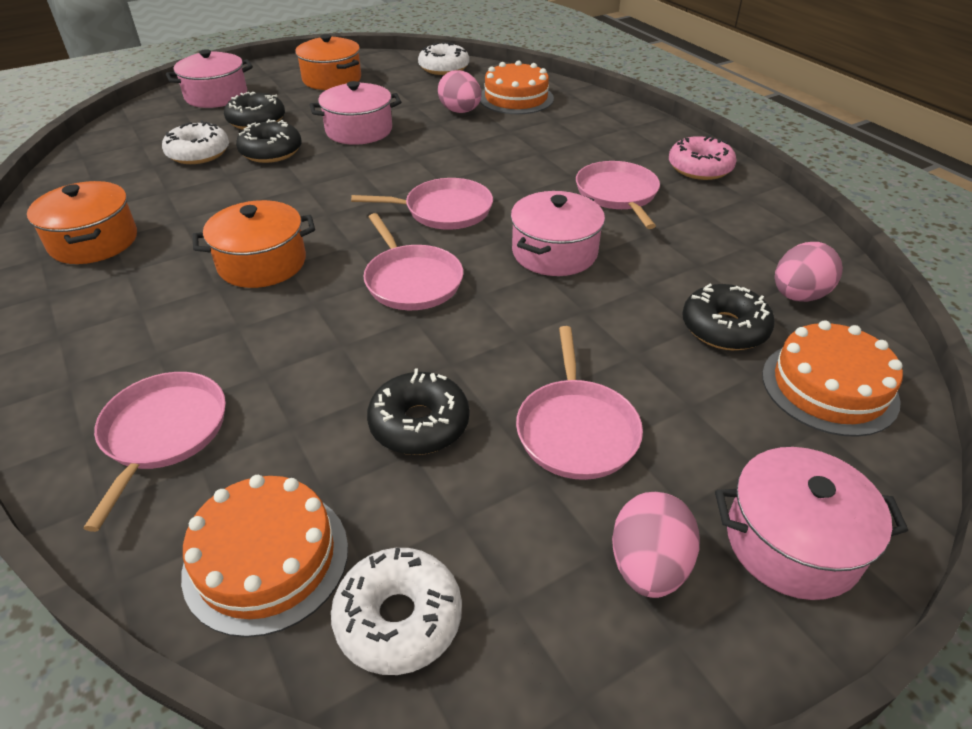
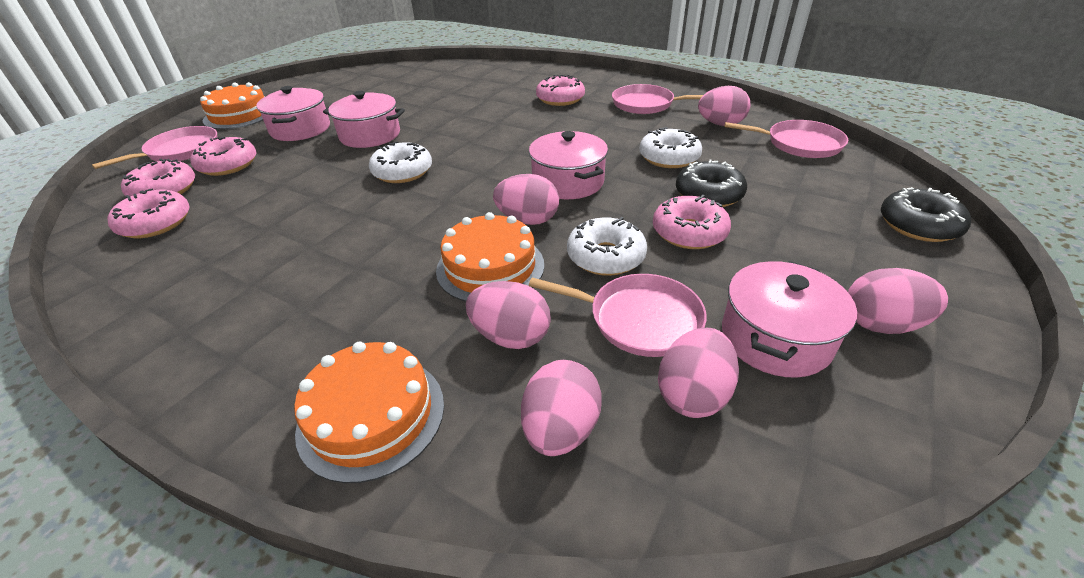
black donut: 4 -> 2
orange pot: 3 -> 0
pink donut: 1 -> 5
pink egg: 3 -> 6
pink pan: 5 -> 4

